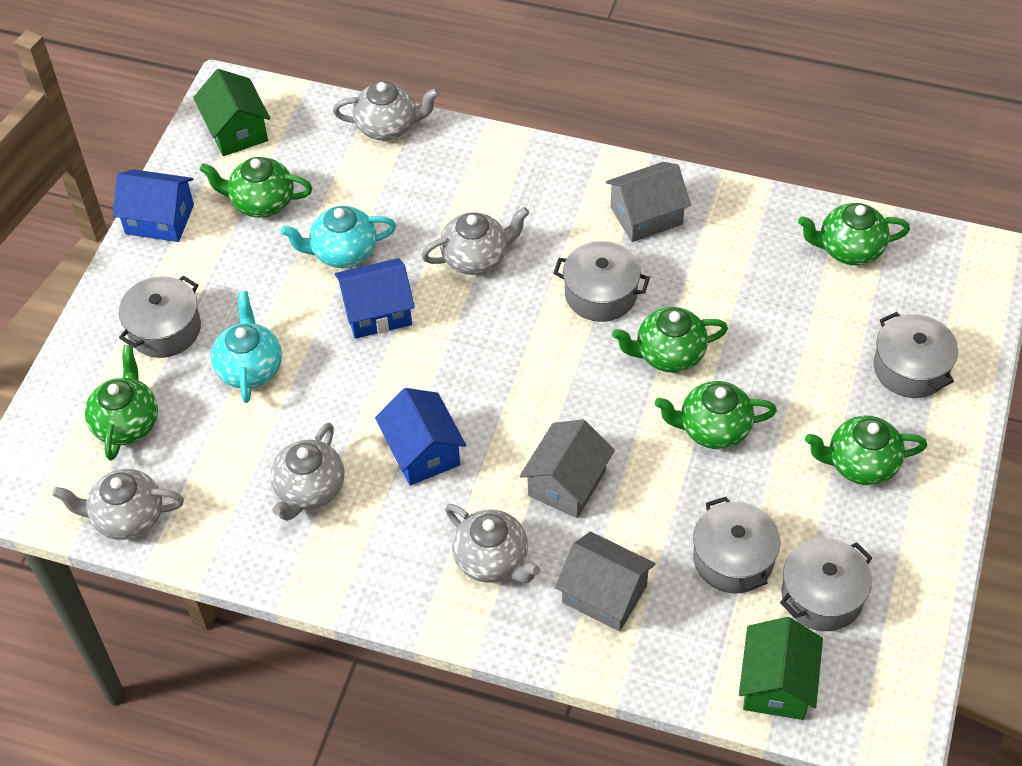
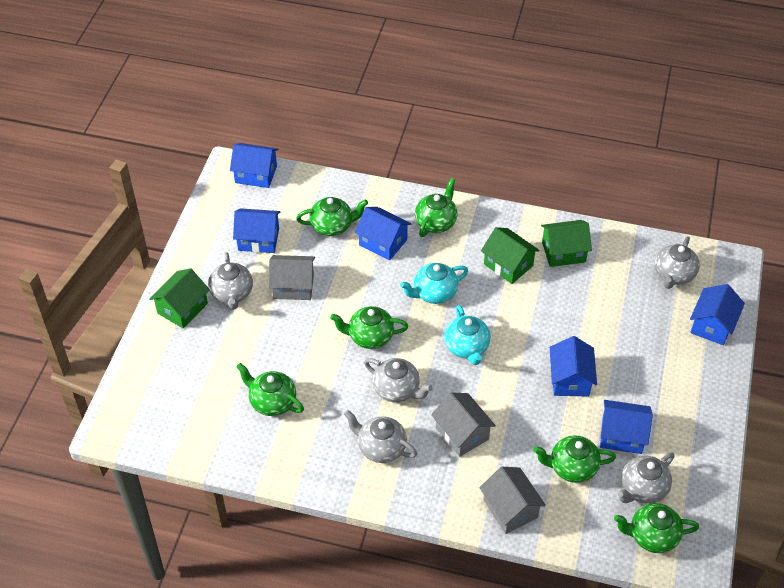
blue house: 3 -> 6
green house: 2 -> 3
grey pot: 5 -> 0

